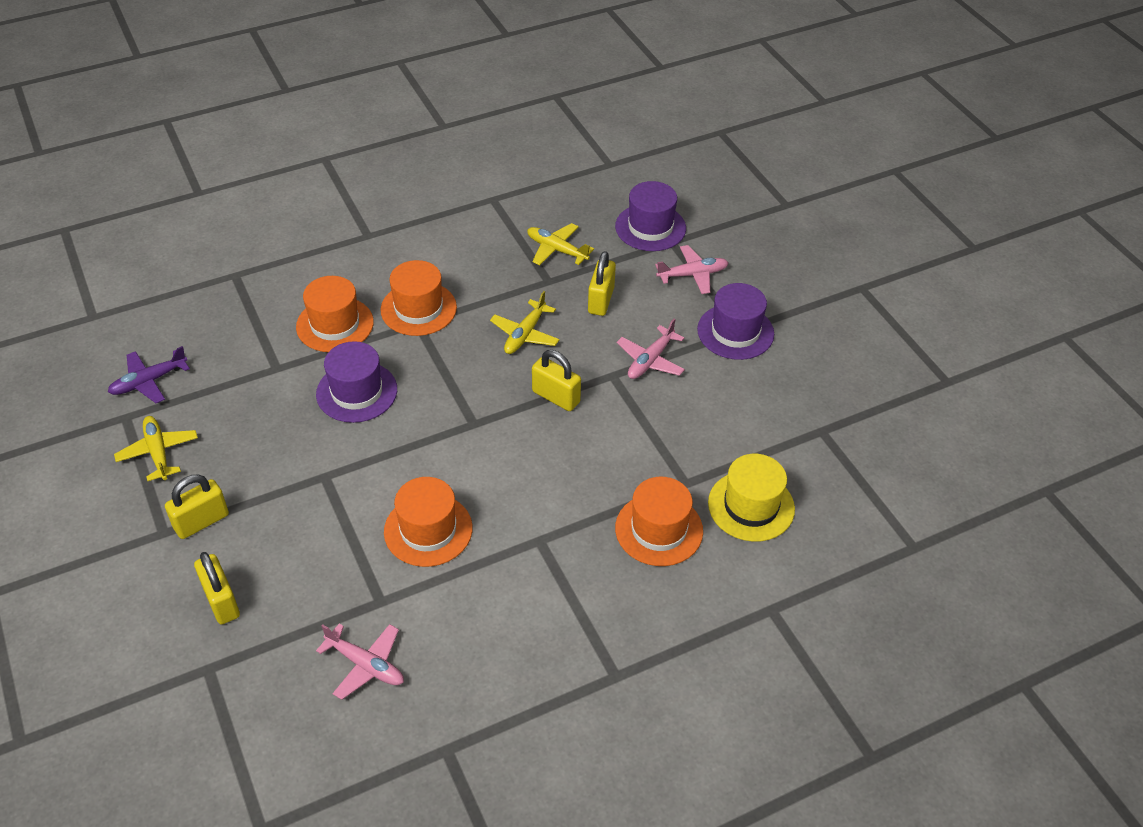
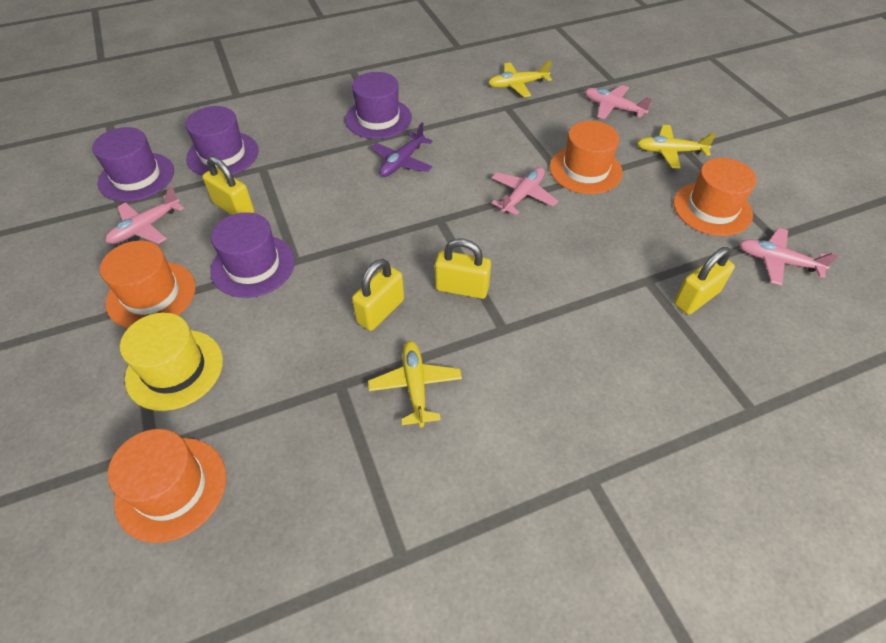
pink plane: 3 -> 4
purple hat: 3 -> 4

